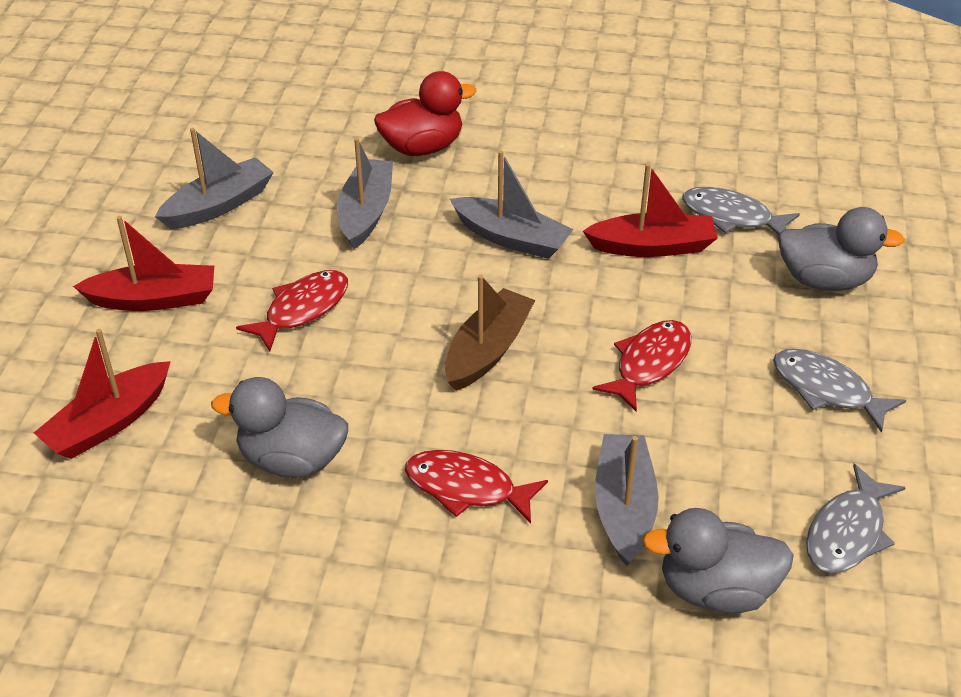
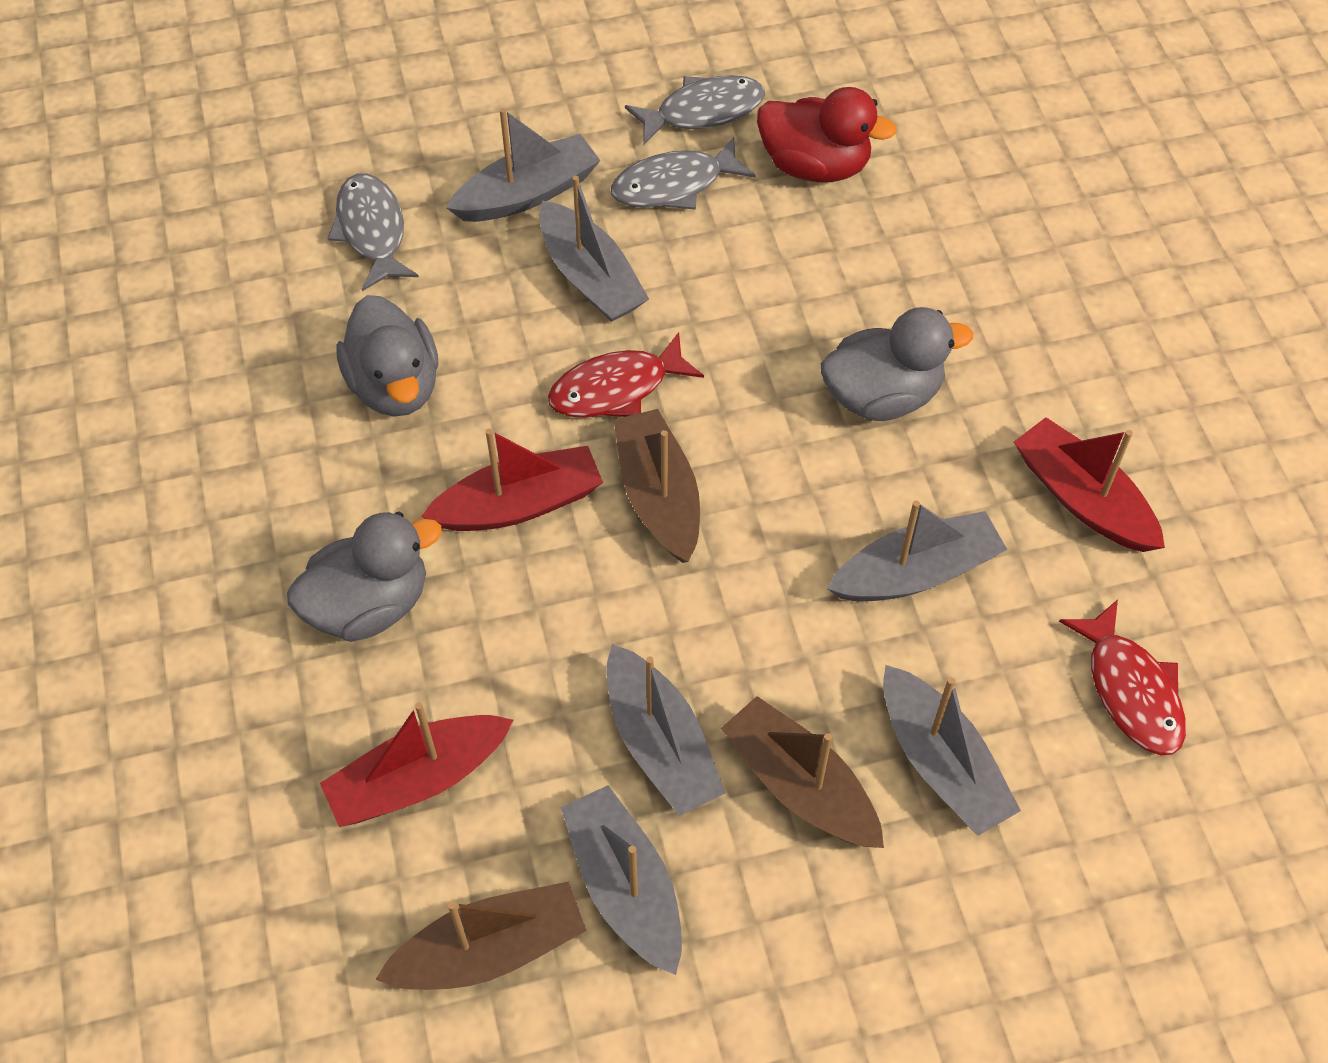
brown boat: 1 -> 3
grey boat: 4 -> 6
red fish: 3 -> 2

